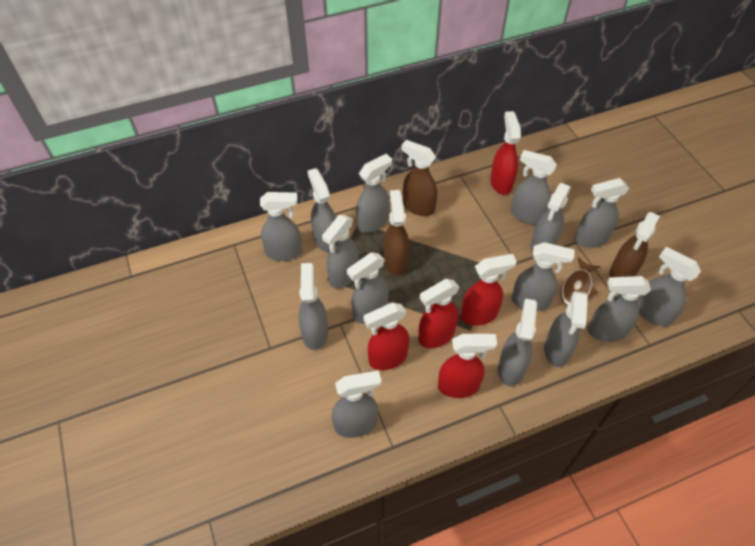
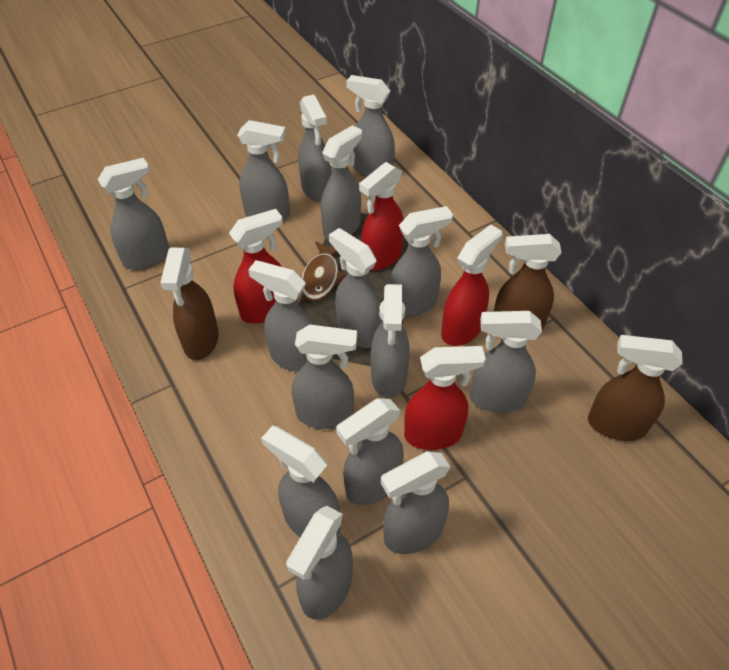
red spray bottle: 5 -> 4

